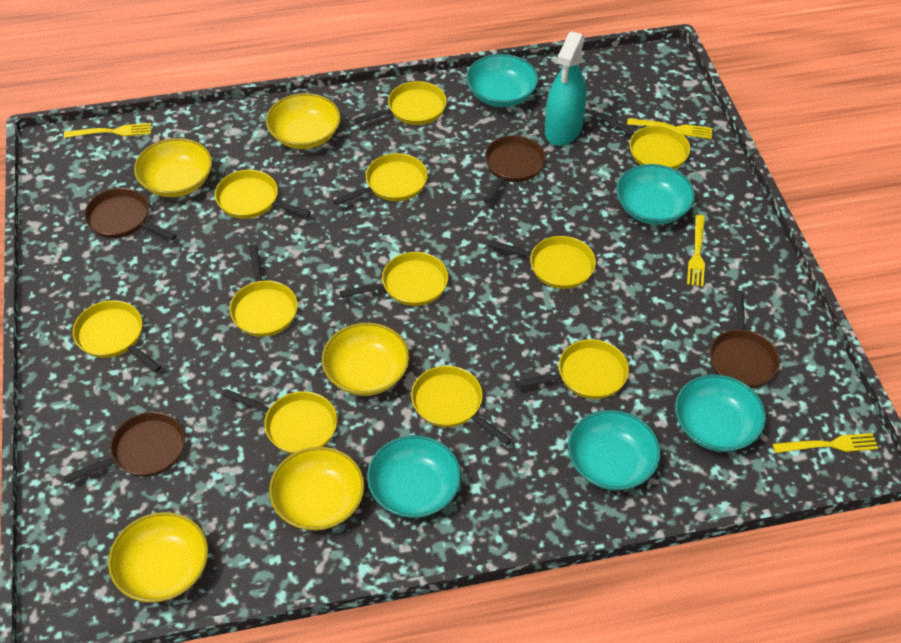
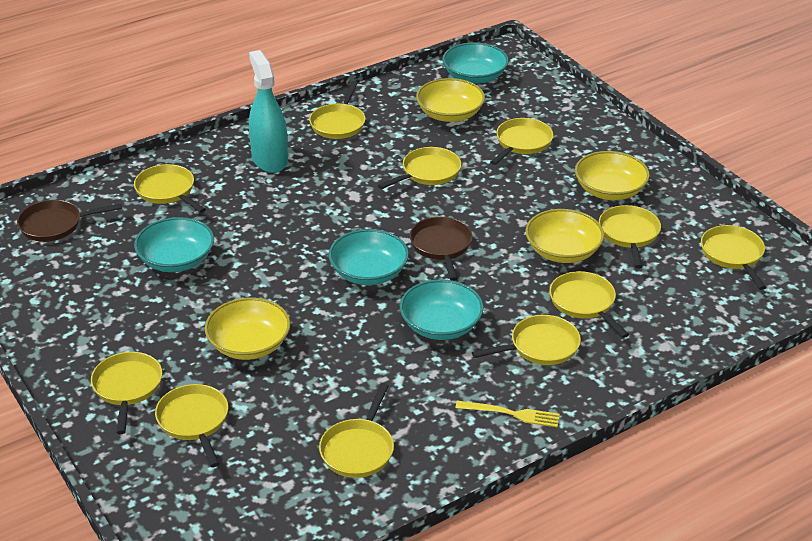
brown pan: 4 -> 2
turquoise bowl: 5 -> 4
yellow bowl: 5 -> 4
yellow fork: 4 -> 1

